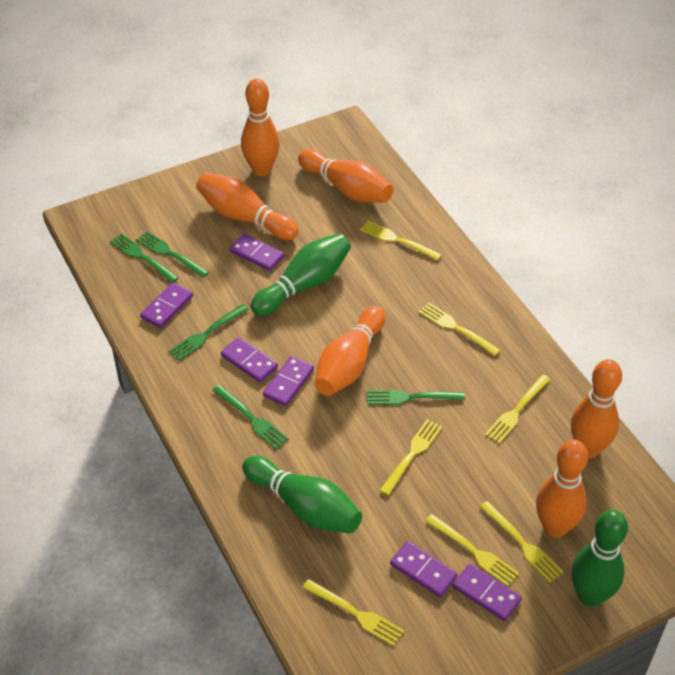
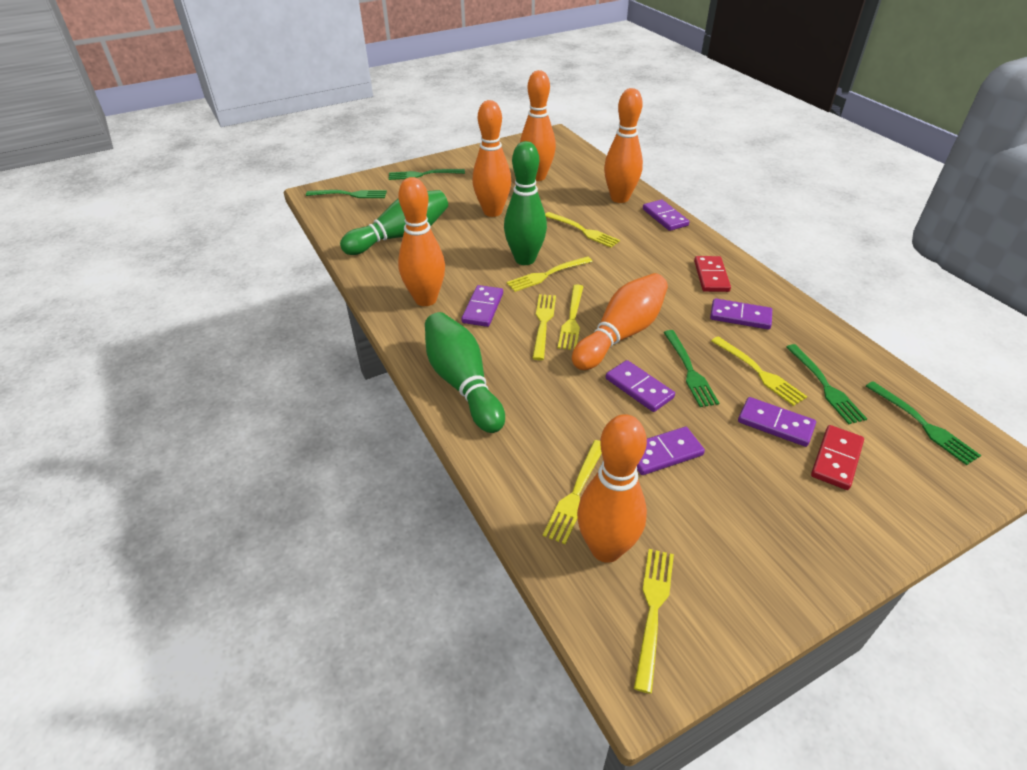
red domino: 0 -> 2

